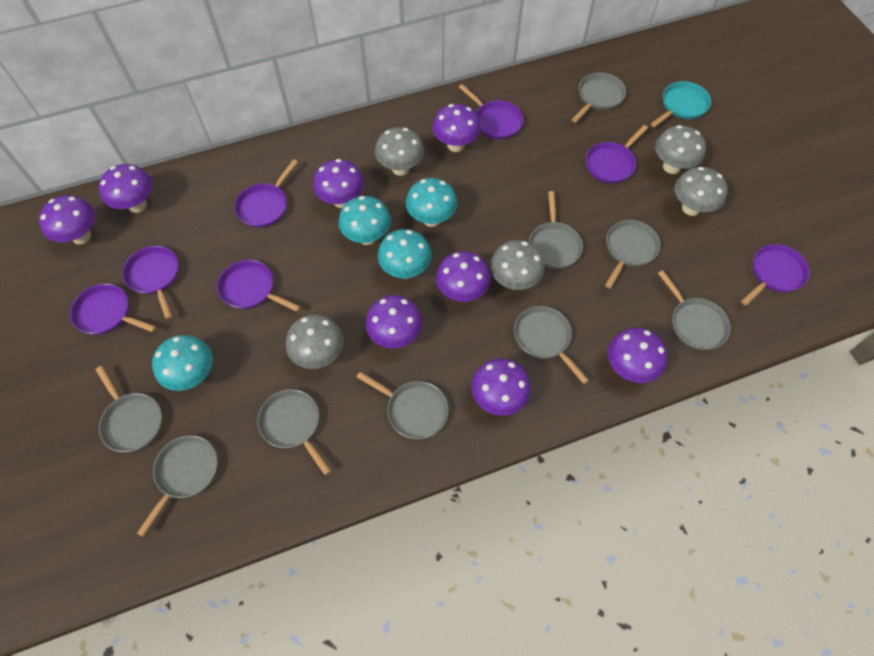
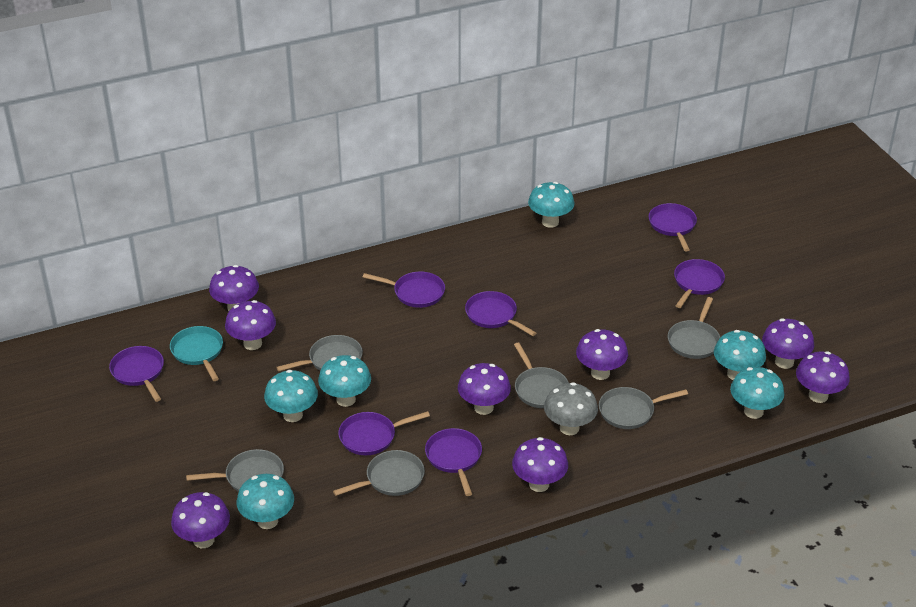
grey mushroom: 5 -> 1
grey pan: 9 -> 6
turquoise mushroom: 4 -> 6

